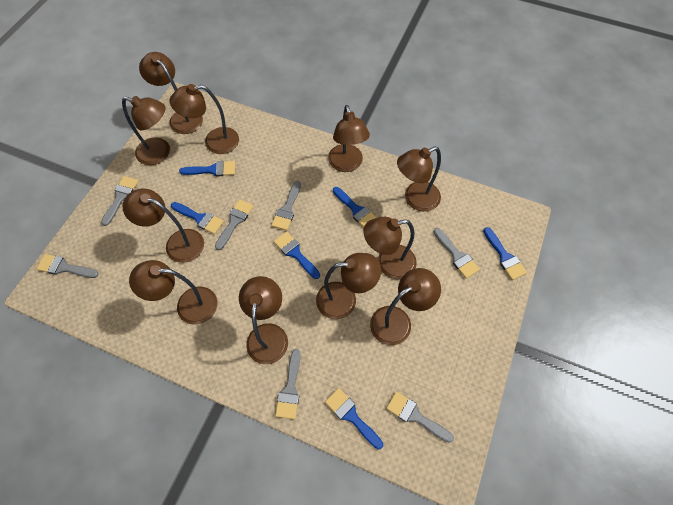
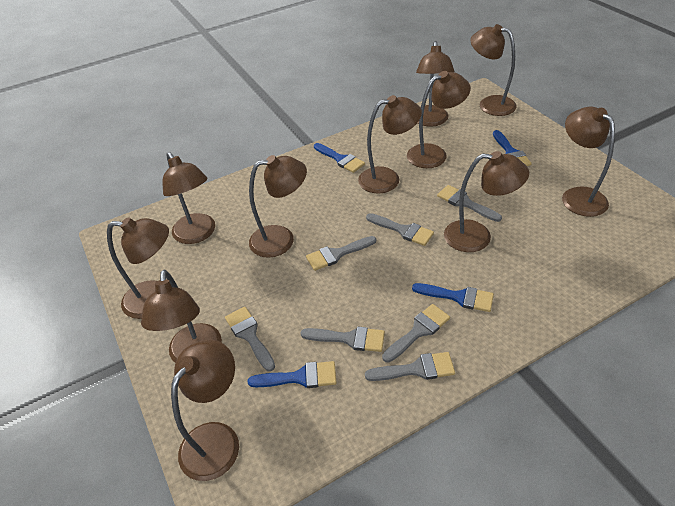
blue brush: 6 -> 4

